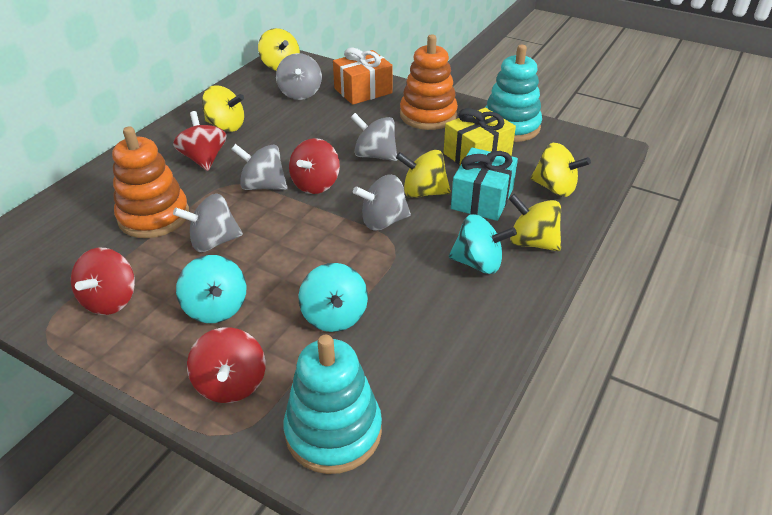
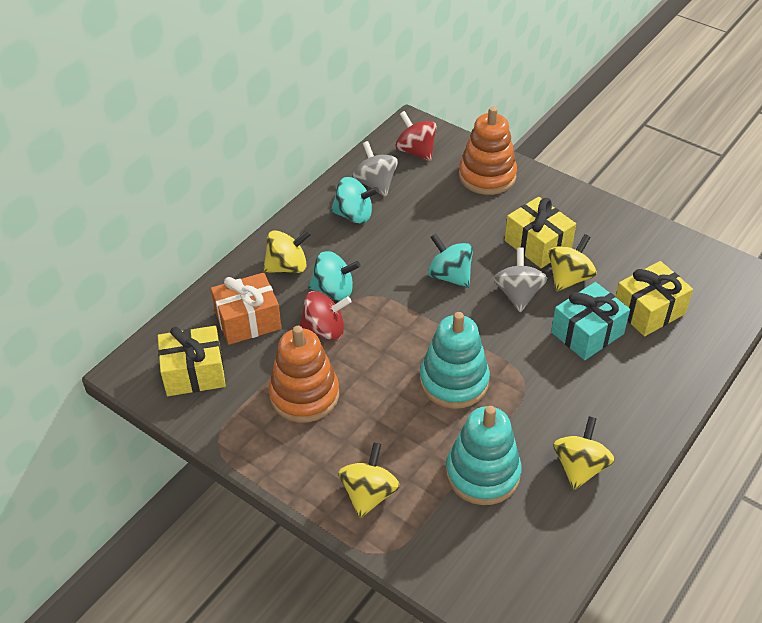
grey spinning top: 5 -> 2
red spinning top: 4 -> 2
yellow gift: 1 -> 3
yellow spinning top: 5 -> 4

